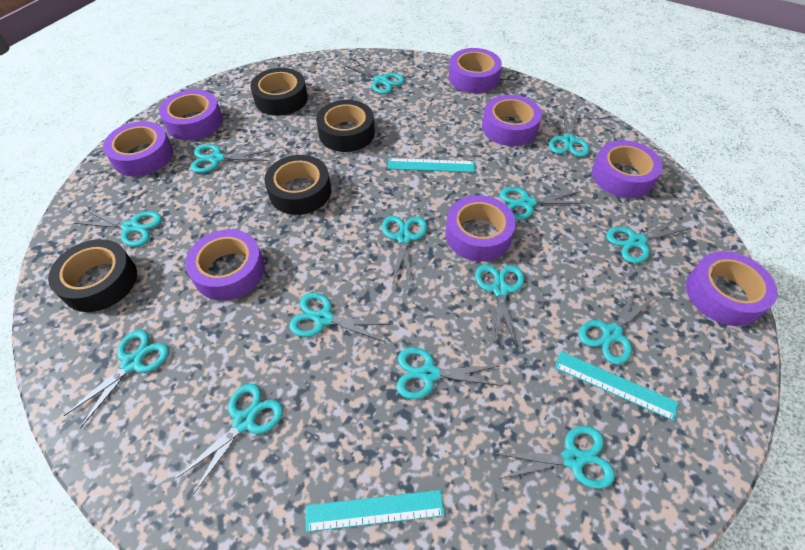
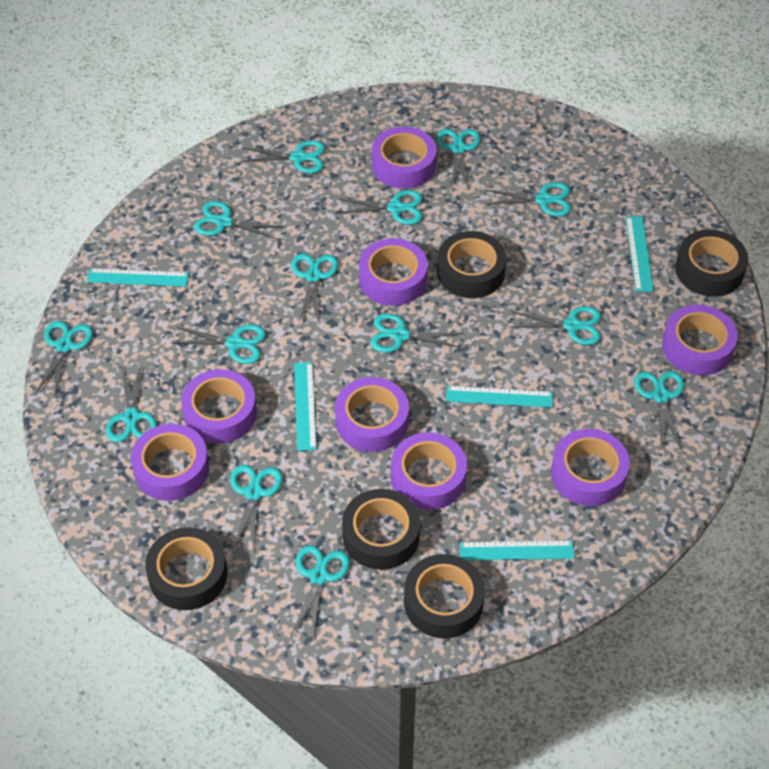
black tape: 4 -> 5
turquoise ruler: 3 -> 5

